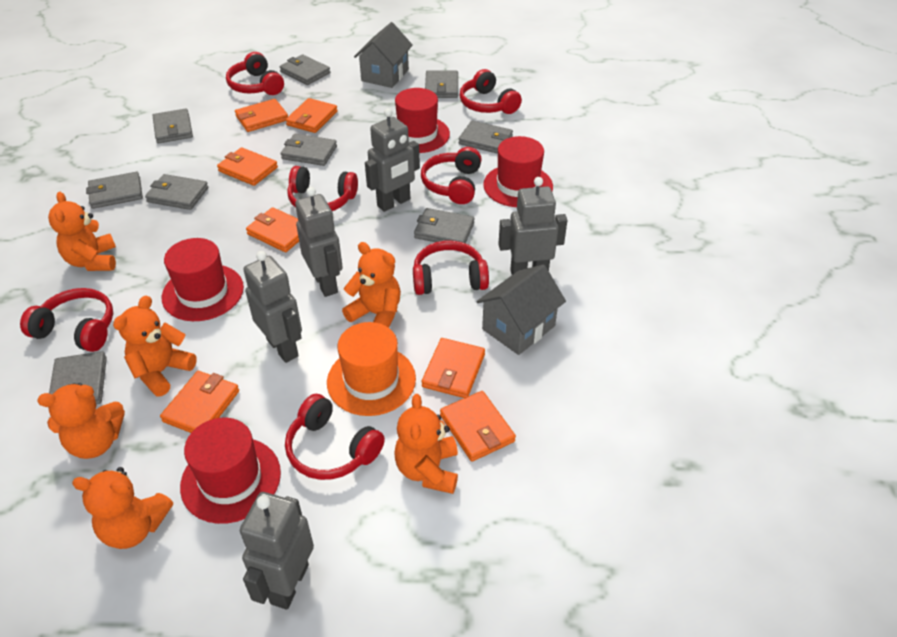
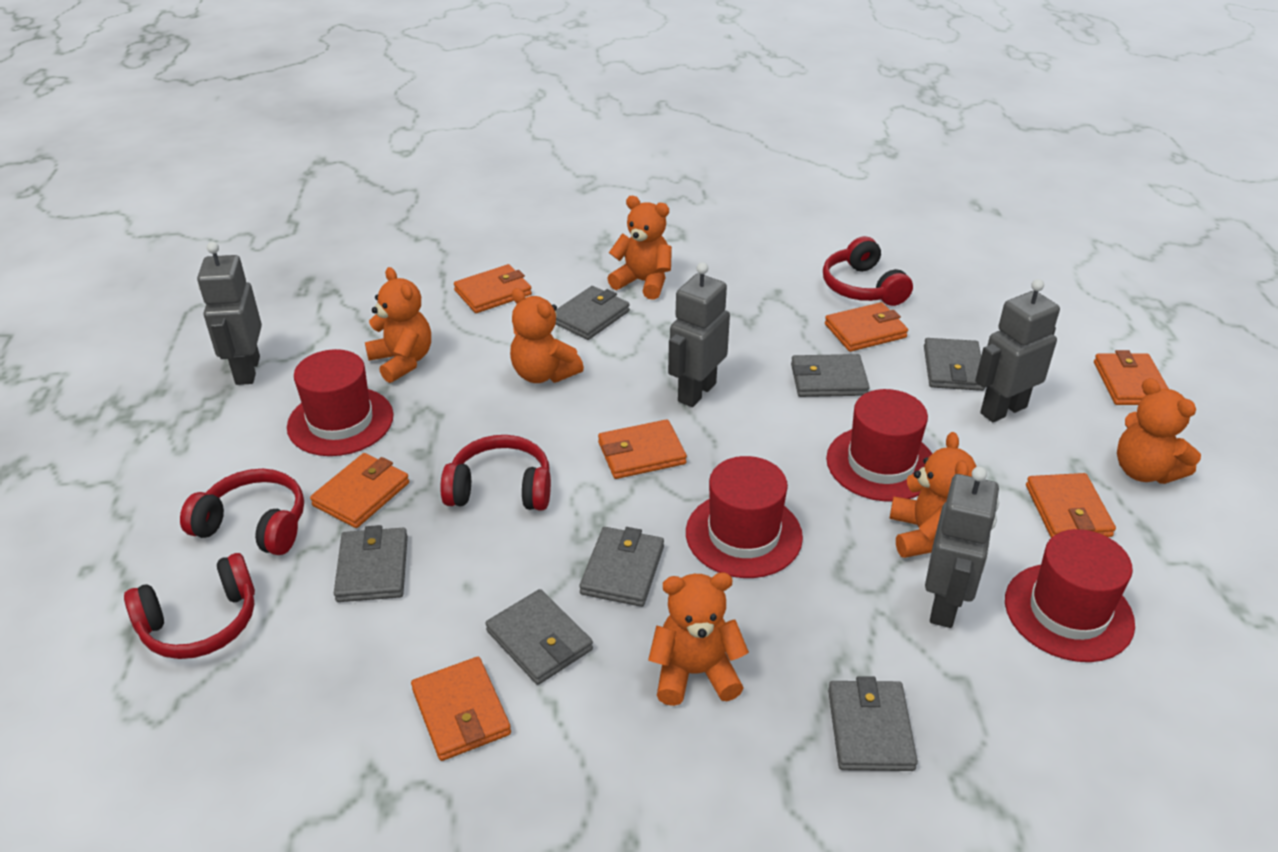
grey house: 2 -> 0
grey robot: 5 -> 4
grey wallet: 9 -> 7
orange hat: 1 -> 0
red headphones: 7 -> 4

